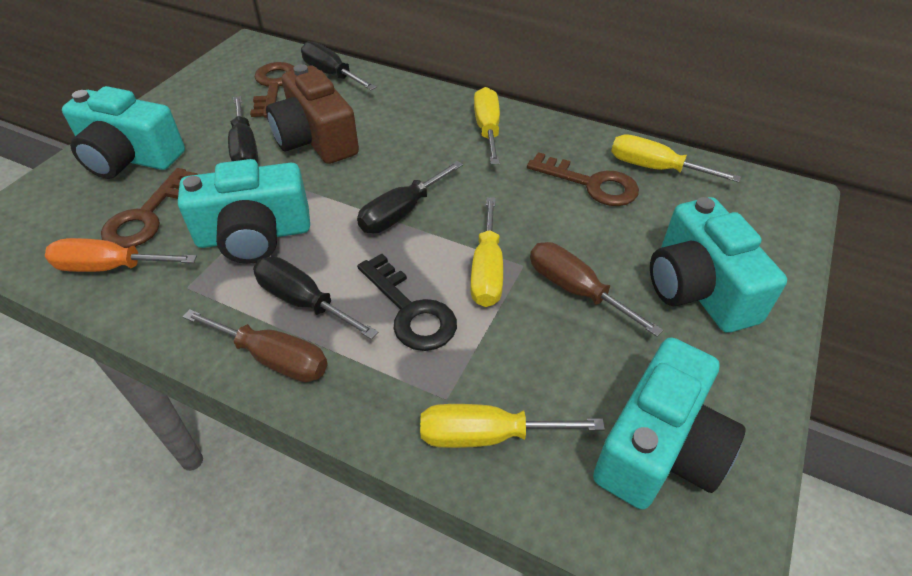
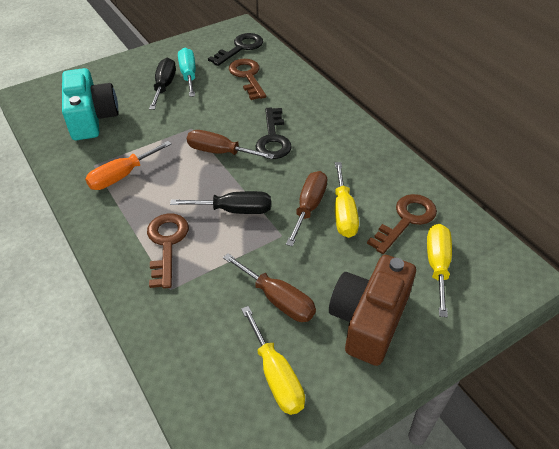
black key: 1 -> 2
black screwdriver: 4 -> 2
brown screwdriver: 2 -> 3
turquoise camera: 4 -> 1
turquoise screwdriver: 0 -> 1
yellow screwdriver: 4 -> 3

